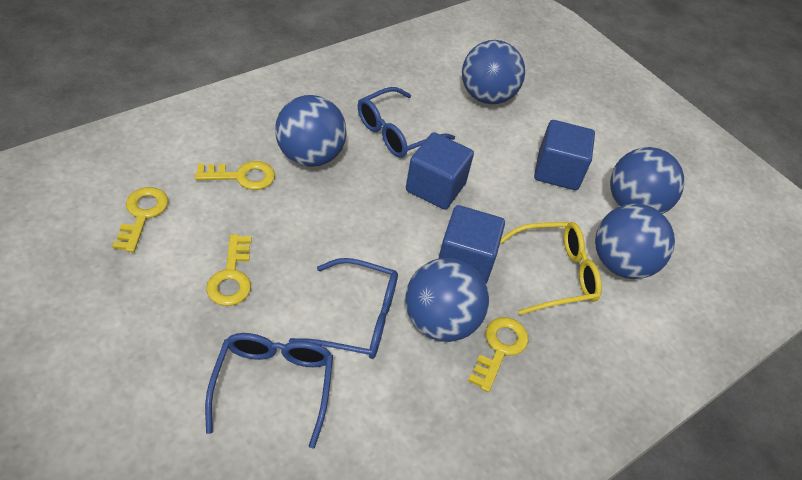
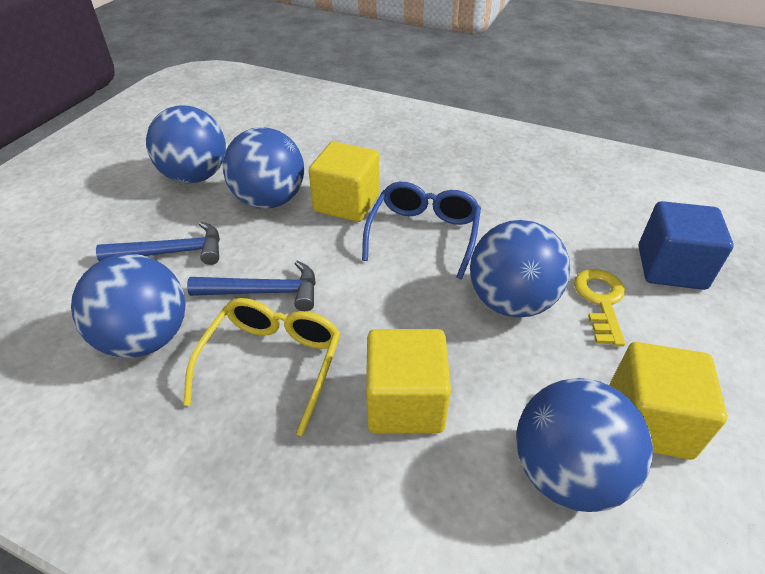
blue cube: 3 -> 1
blue glasses: 3 -> 1
blue hammer: 0 -> 2
yellow cube: 0 -> 3
yellow key: 4 -> 1

